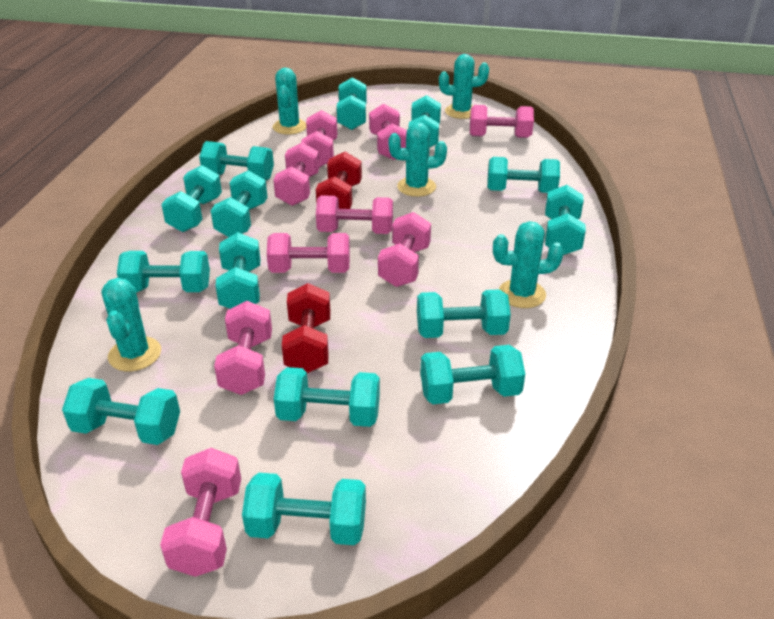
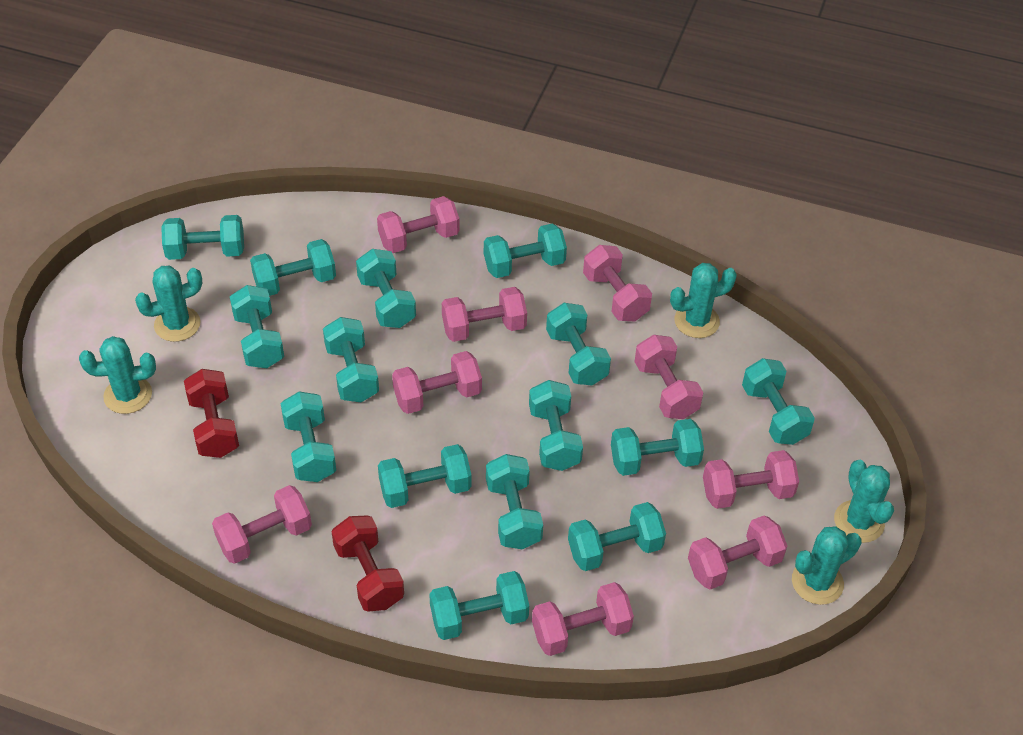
turquoise dumbbell: 14 -> 15

